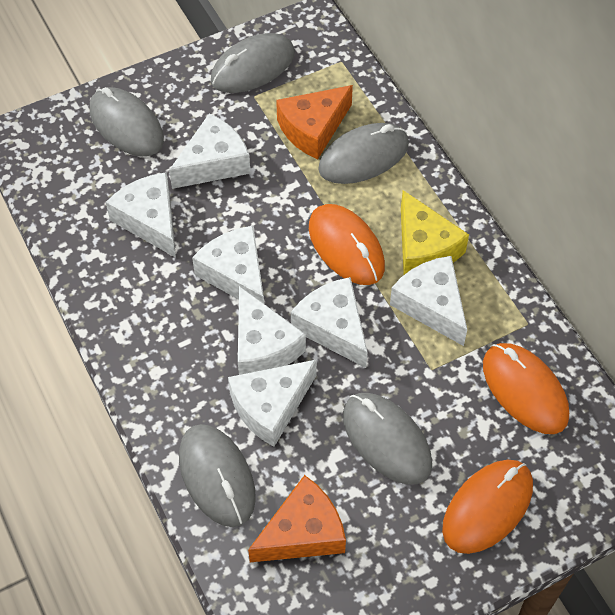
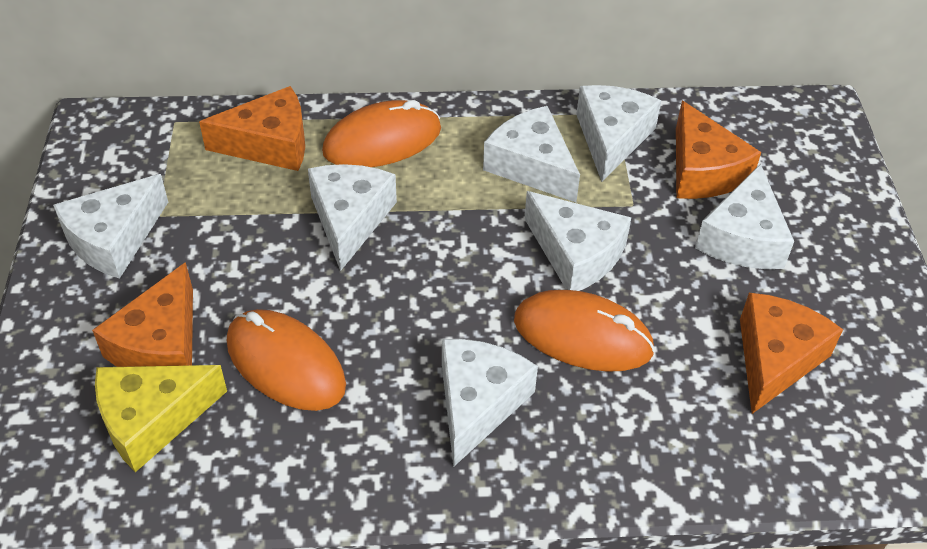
grey mouse: 5 -> 0
orange cheese: 2 -> 4

